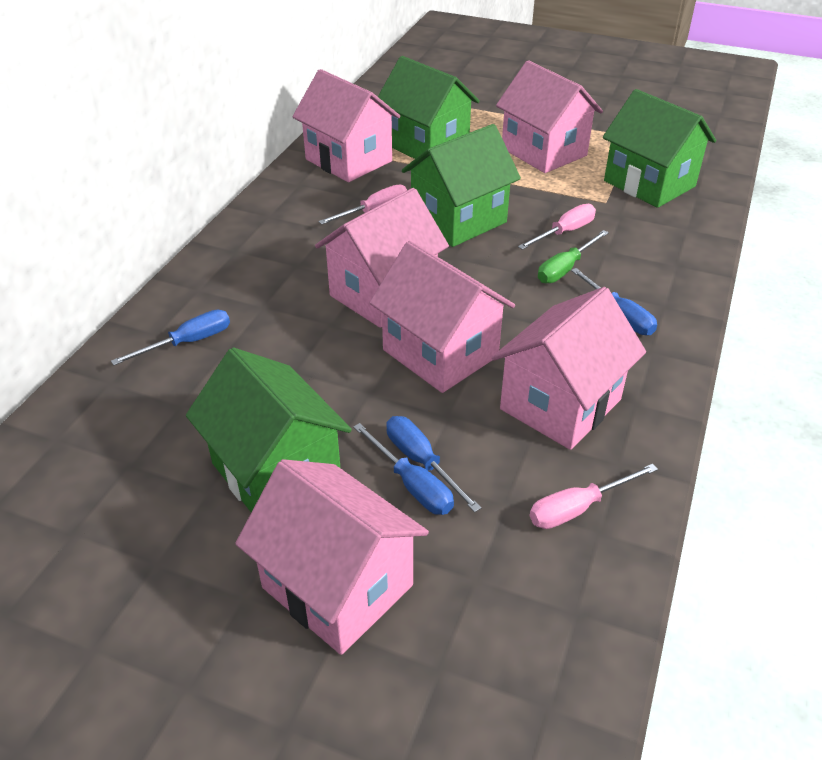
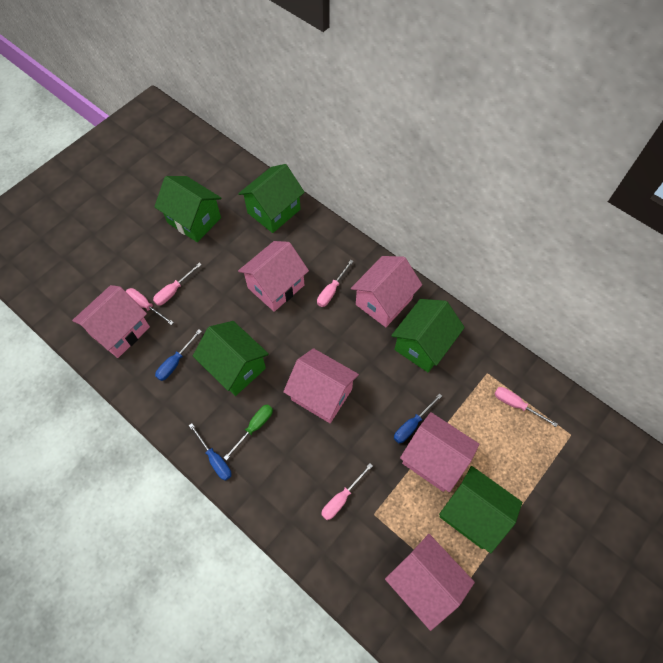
blue screwdriver: 4 -> 3
green house: 4 -> 5
pink screwdriver: 3 -> 5

